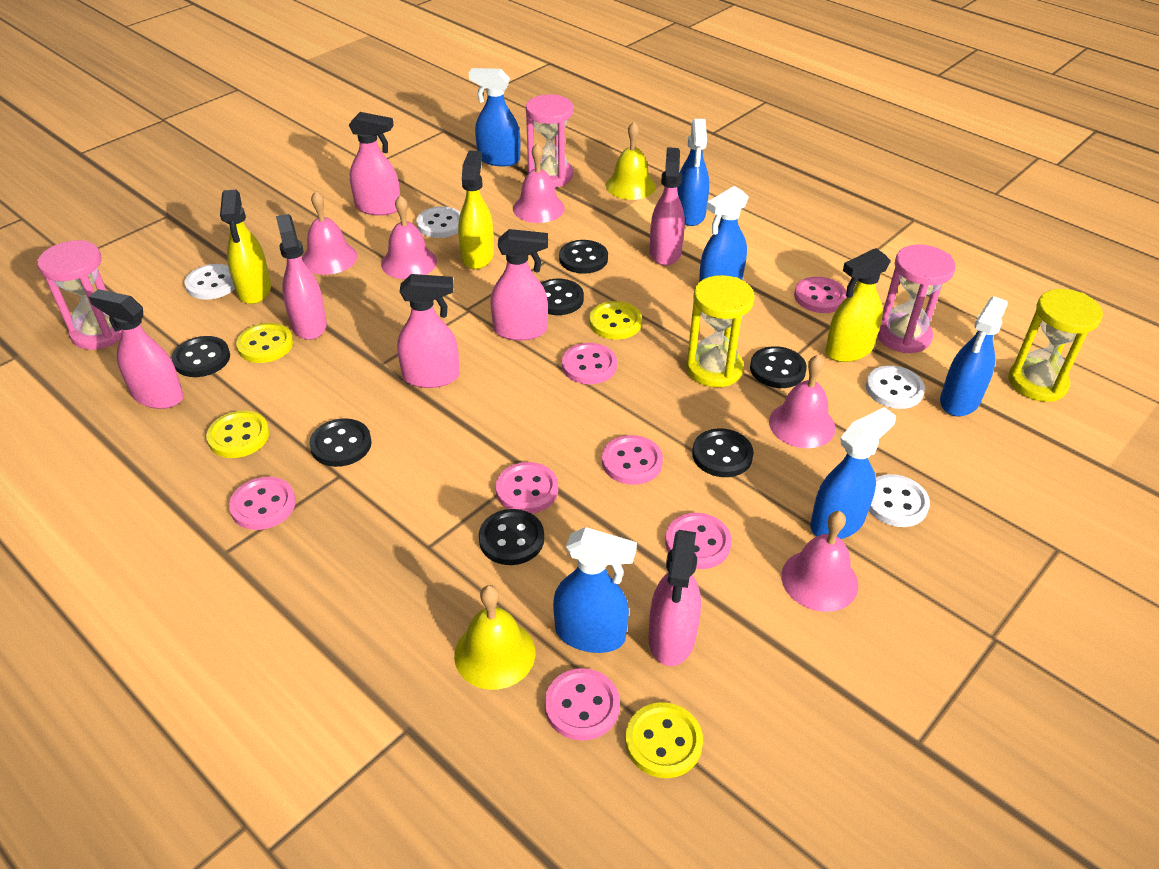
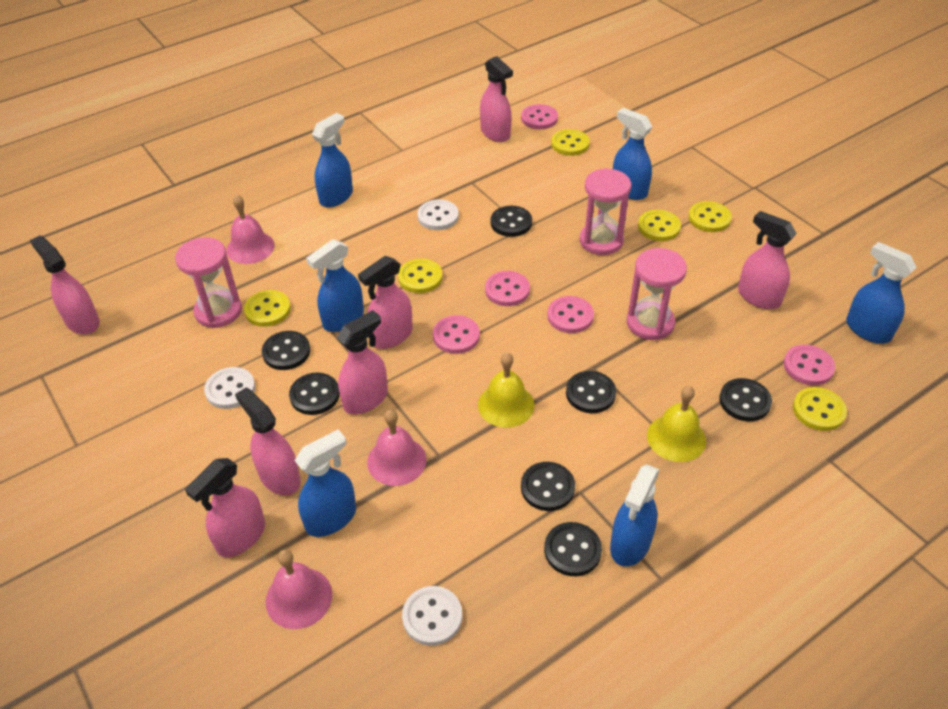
pink bell: 5 -> 3
pink button: 7 -> 5
white button: 4 -> 3
yellow button: 4 -> 6
yellow hourglass: 2 -> 0
yellow spray bottle: 3 -> 0

